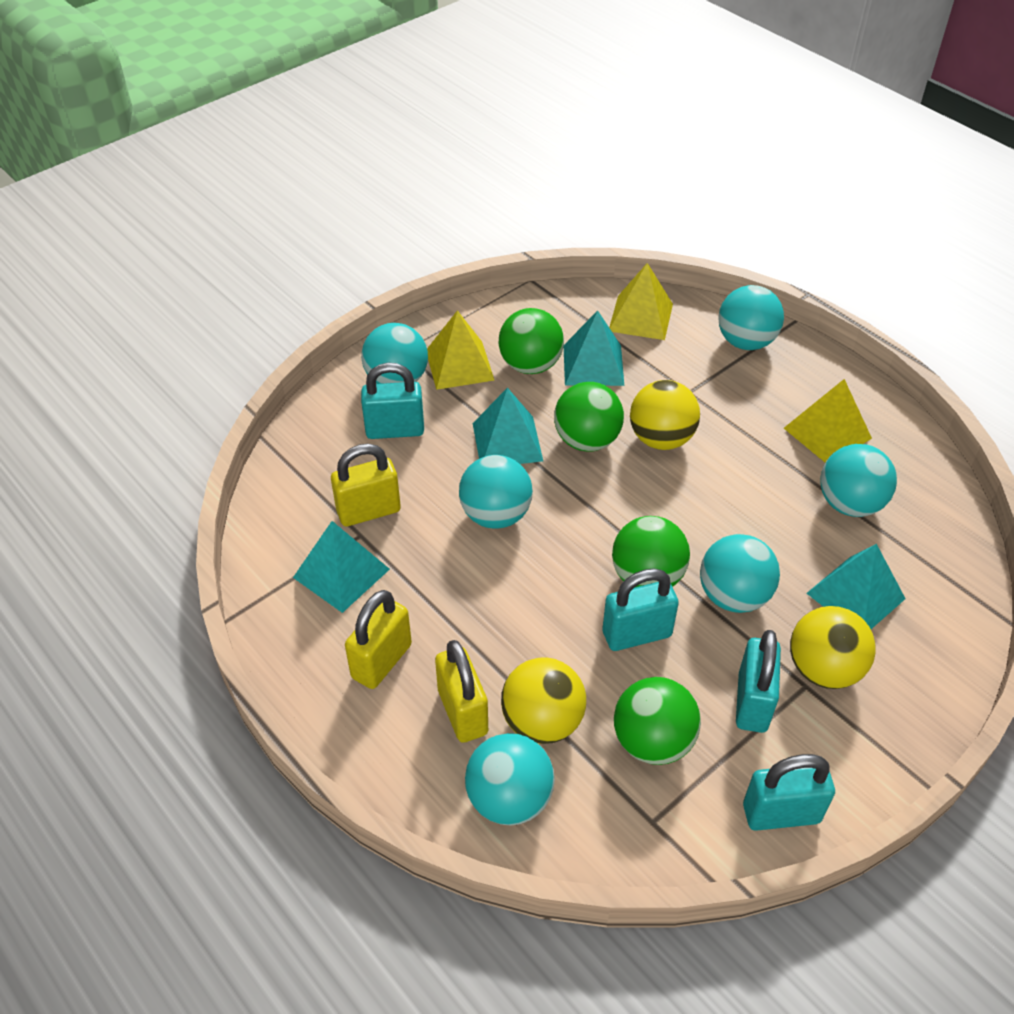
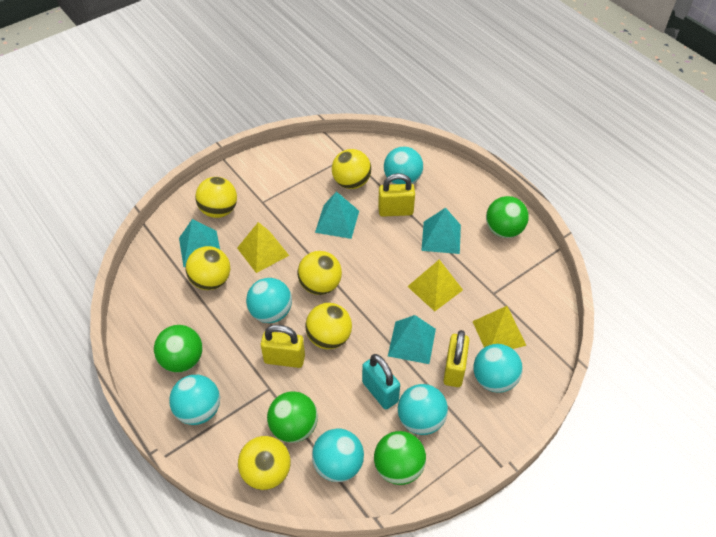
turquoise padlock: 4 -> 1
yellow ball: 3 -> 6

